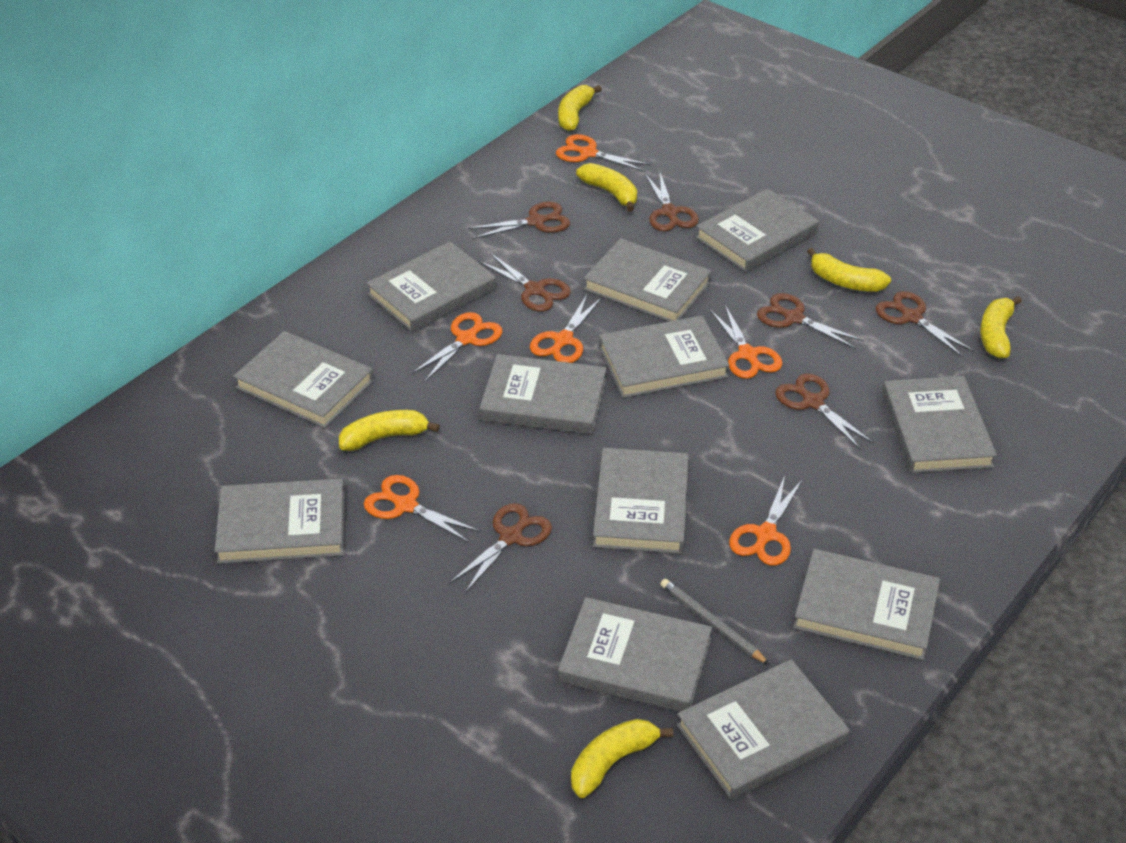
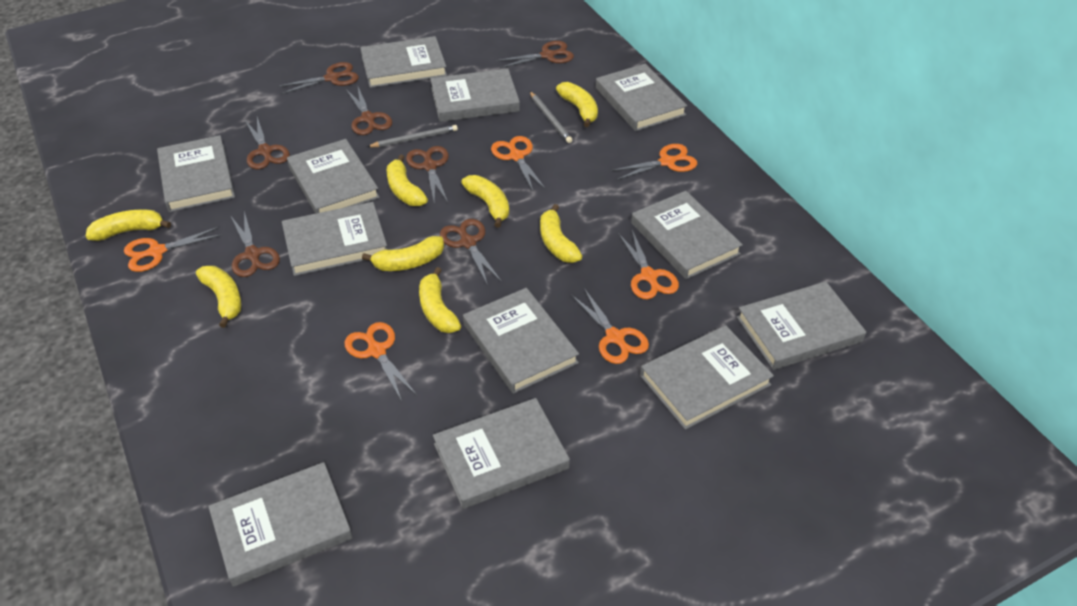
grey pencil: 1 -> 2
yellow banana: 6 -> 8

